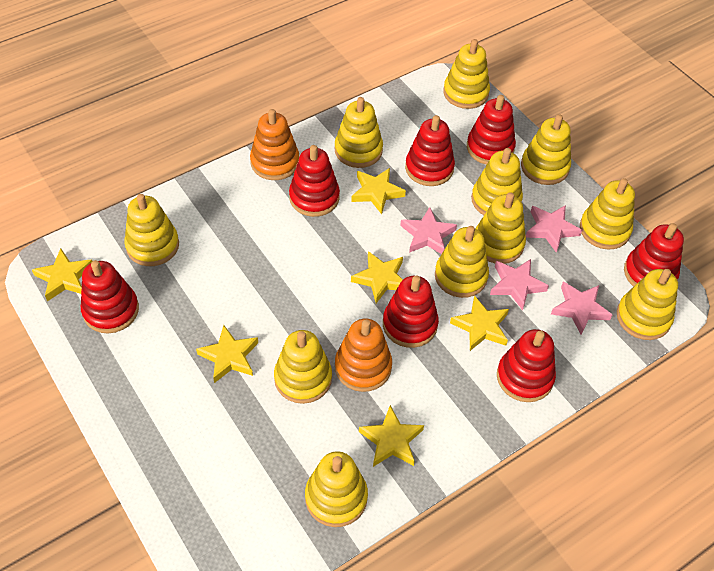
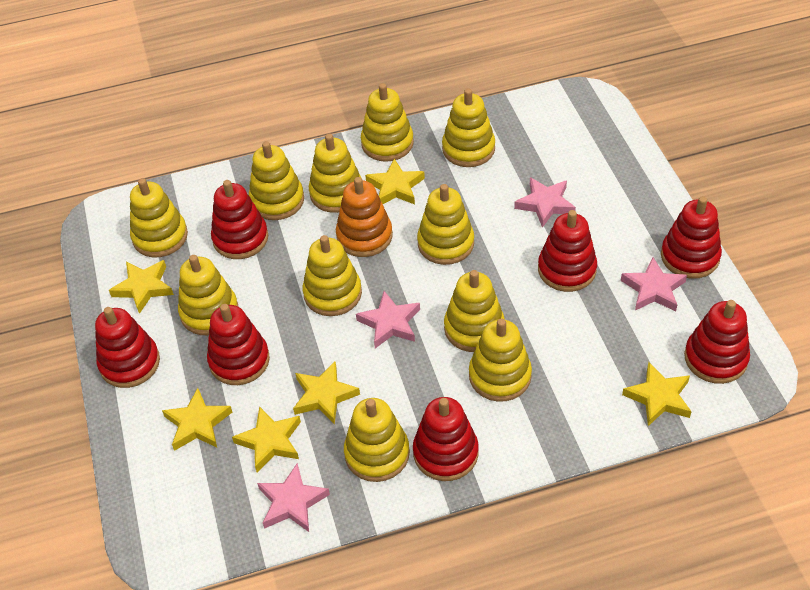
orange stacking toy: 2 -> 1

